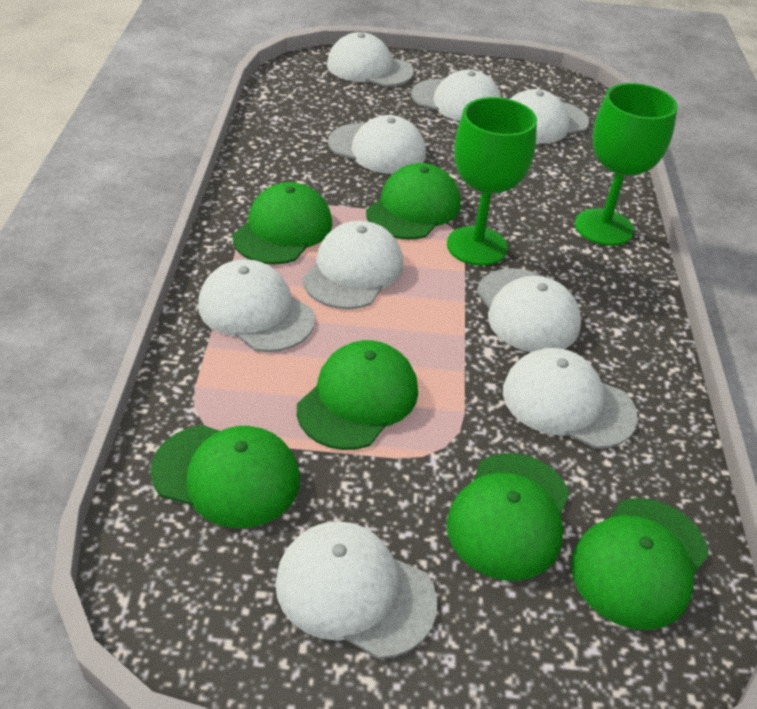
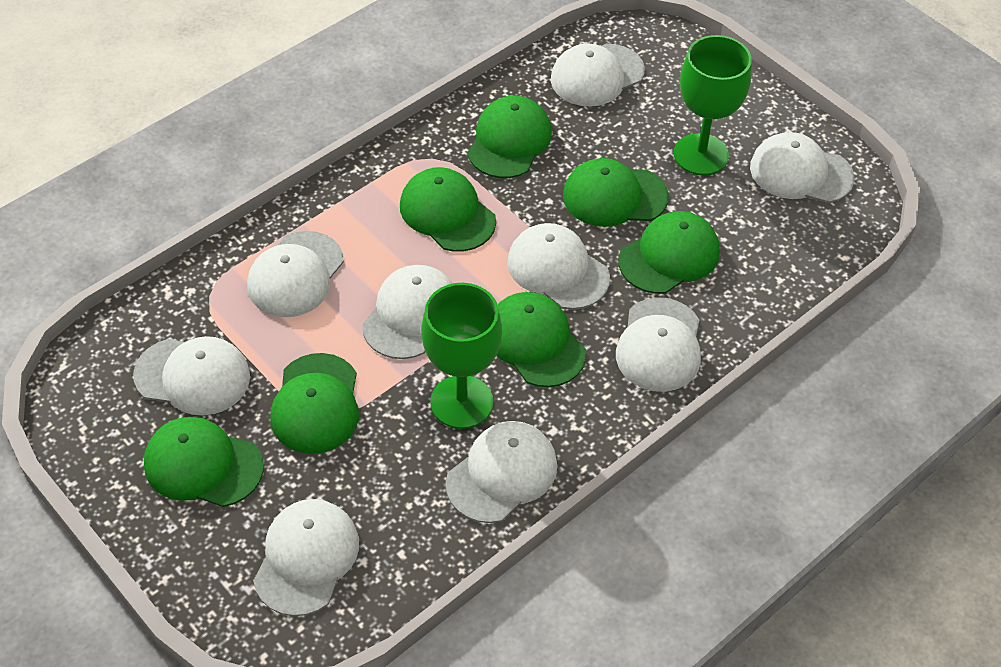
green cap: 6 -> 7

